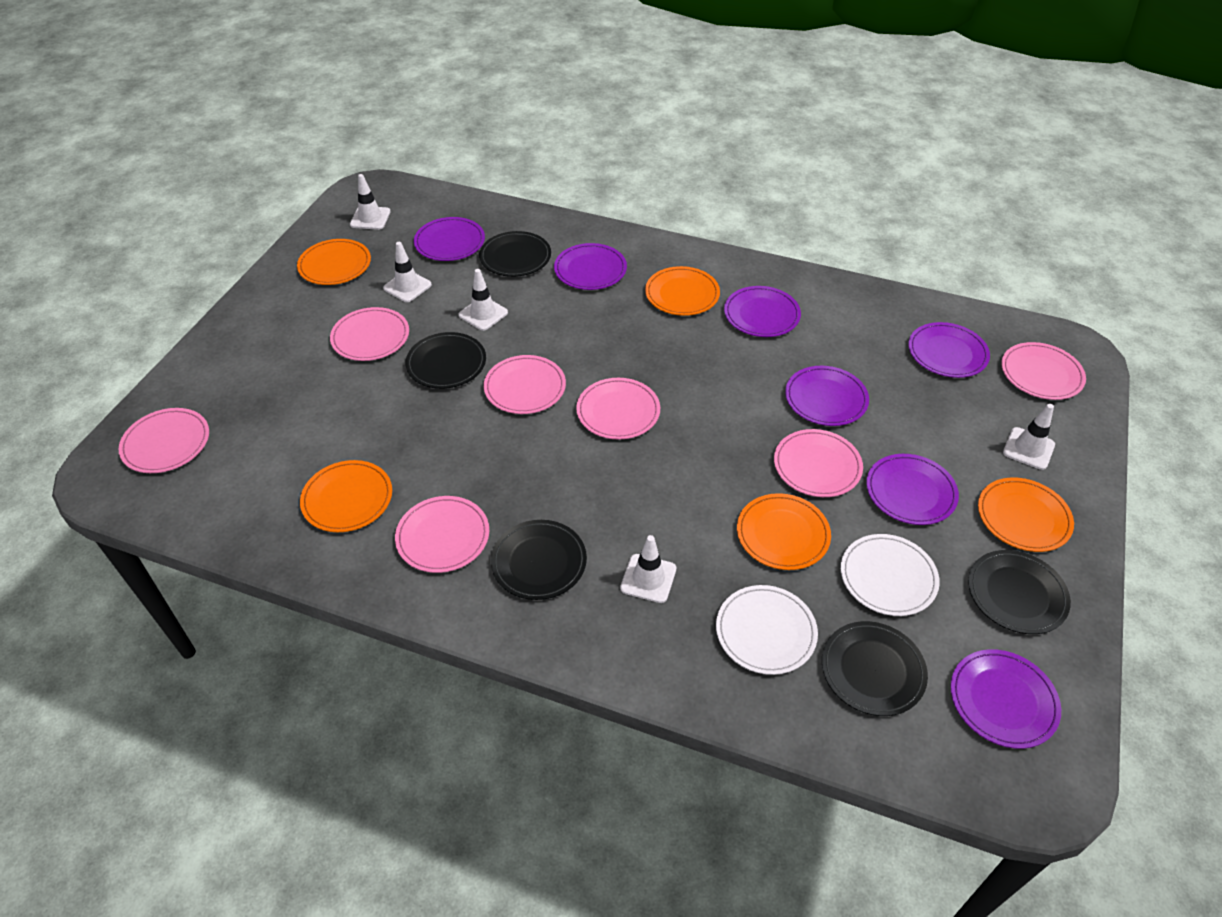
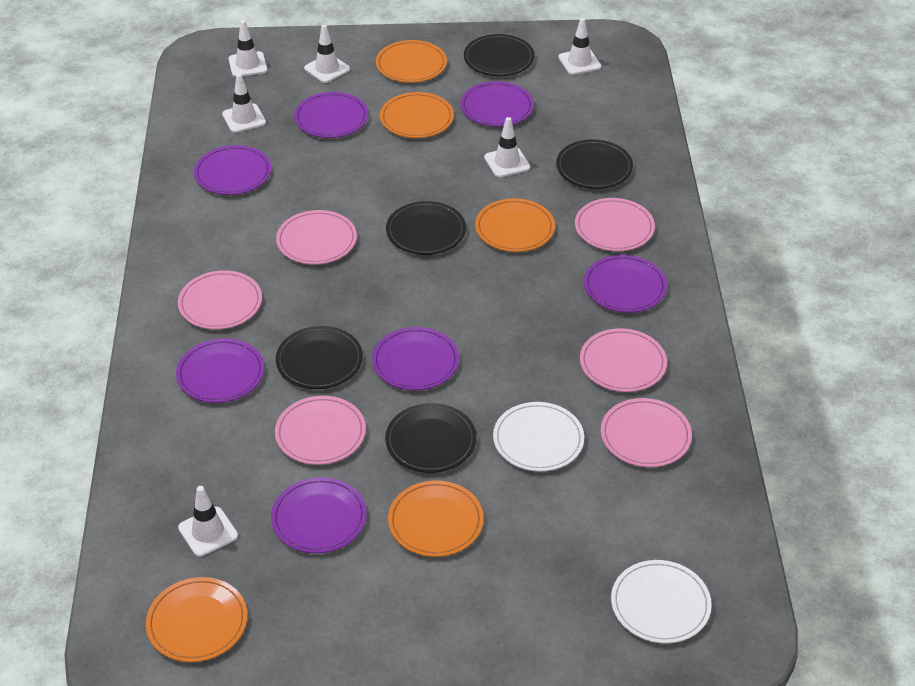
pink plate: 7 -> 6
white traffic cone: 5 -> 6

